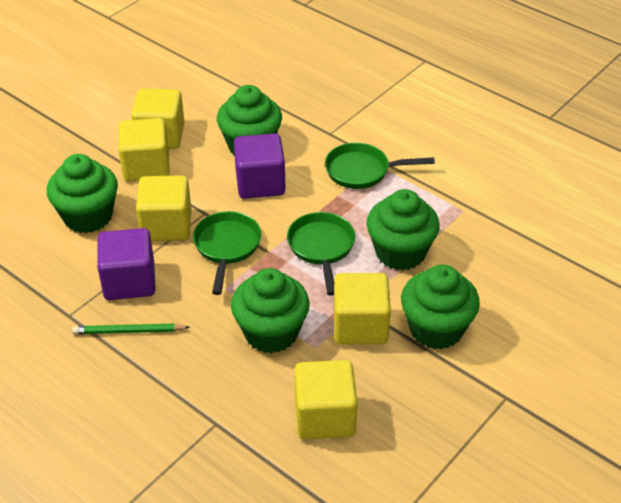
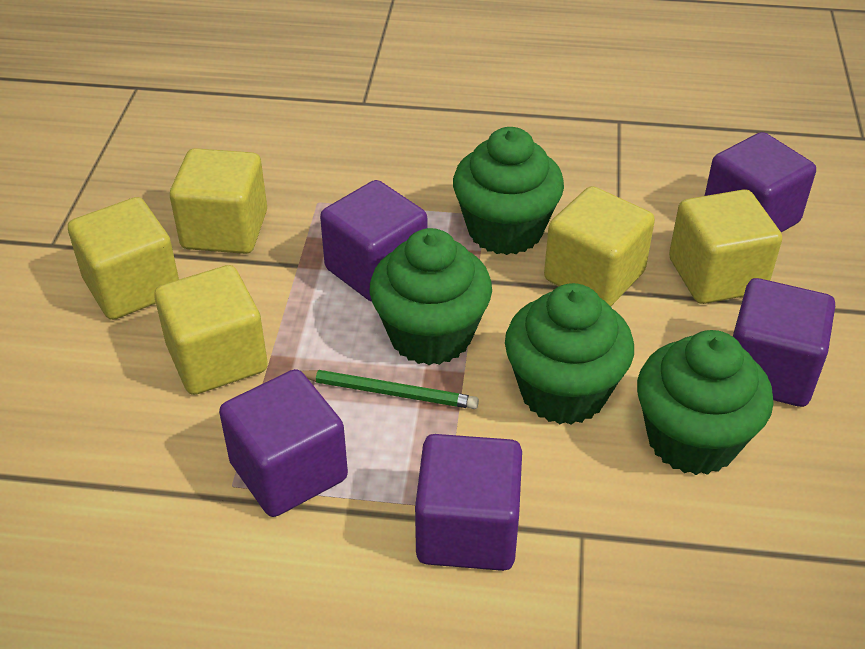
green cupcake: 5 -> 4
green pan: 3 -> 0
purple cube: 2 -> 5

